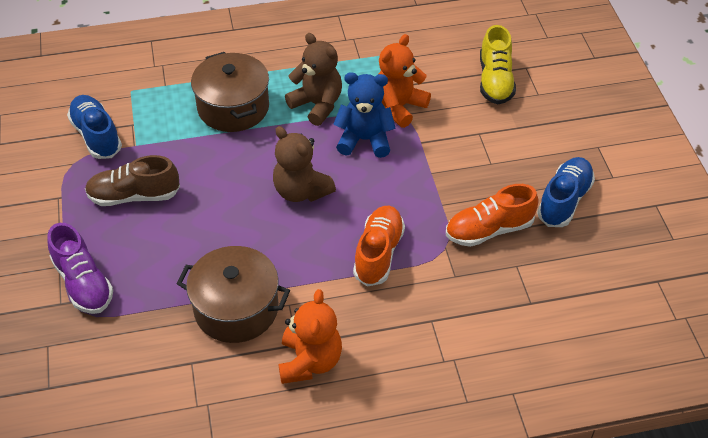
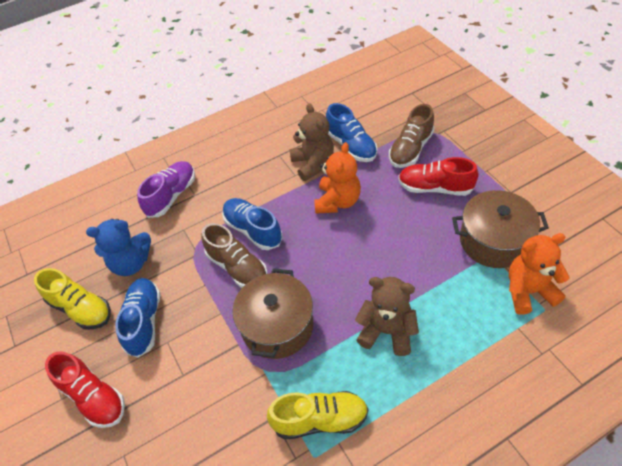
blue shoe: 2 -> 3
brown shoe: 1 -> 2
orange shoe: 2 -> 0
red shoe: 0 -> 2
yellow shoe: 1 -> 2

